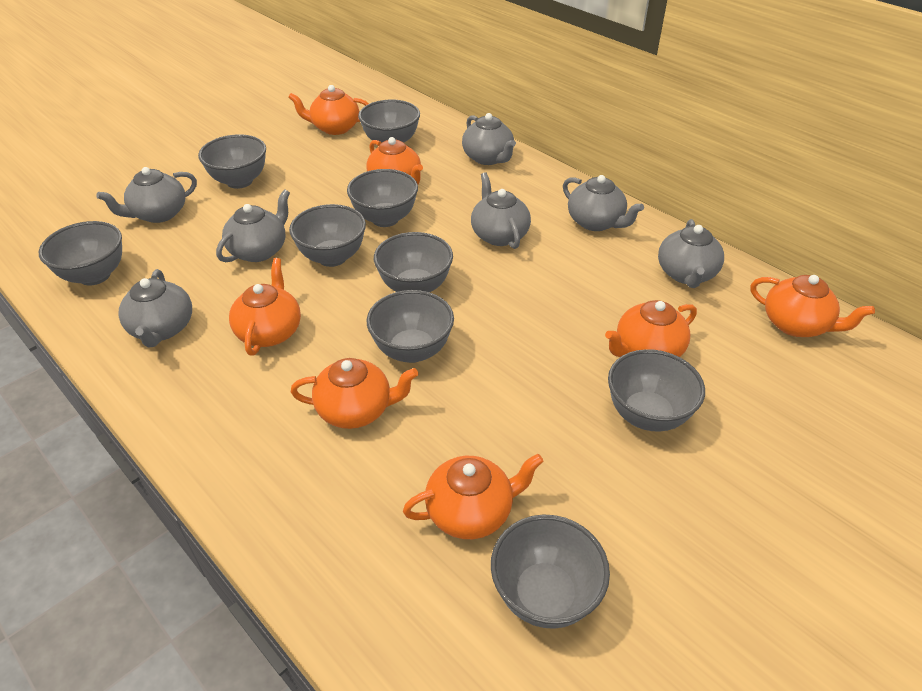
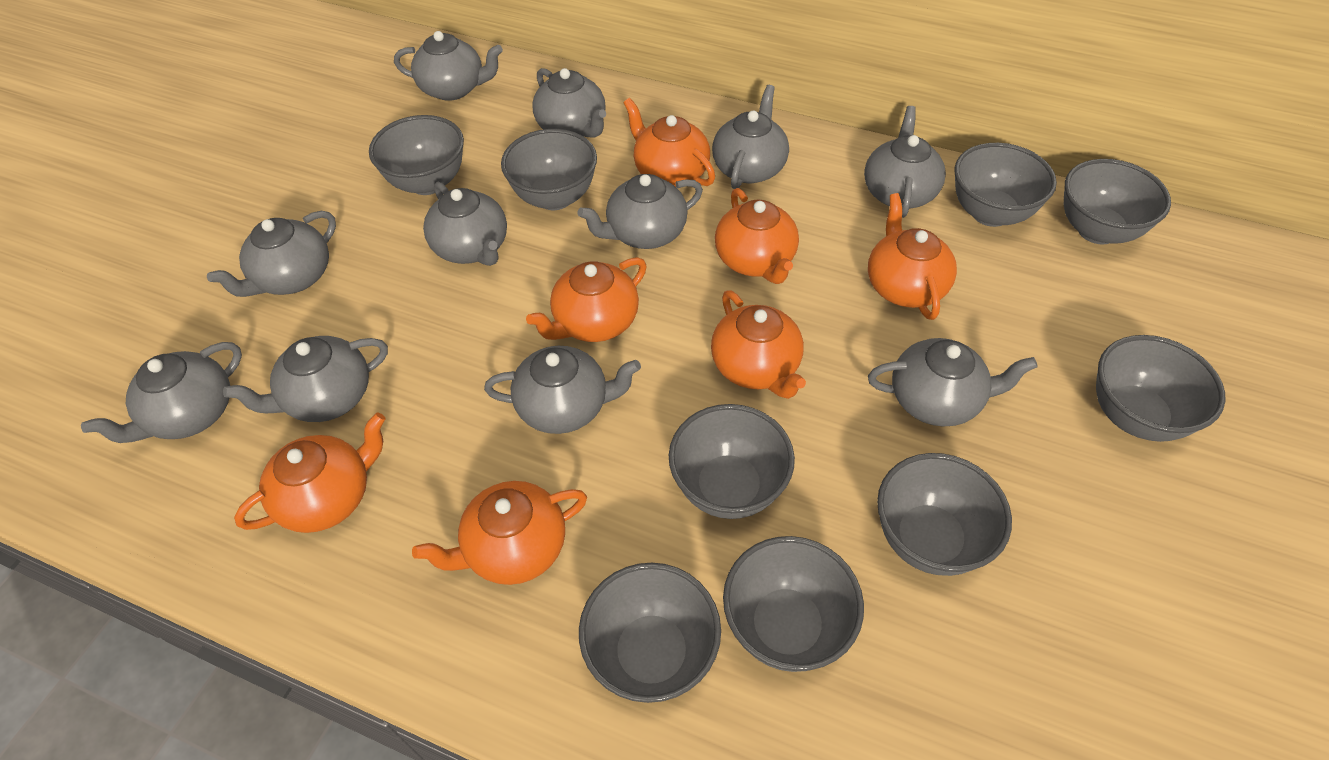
grey teapot: 7 -> 11

